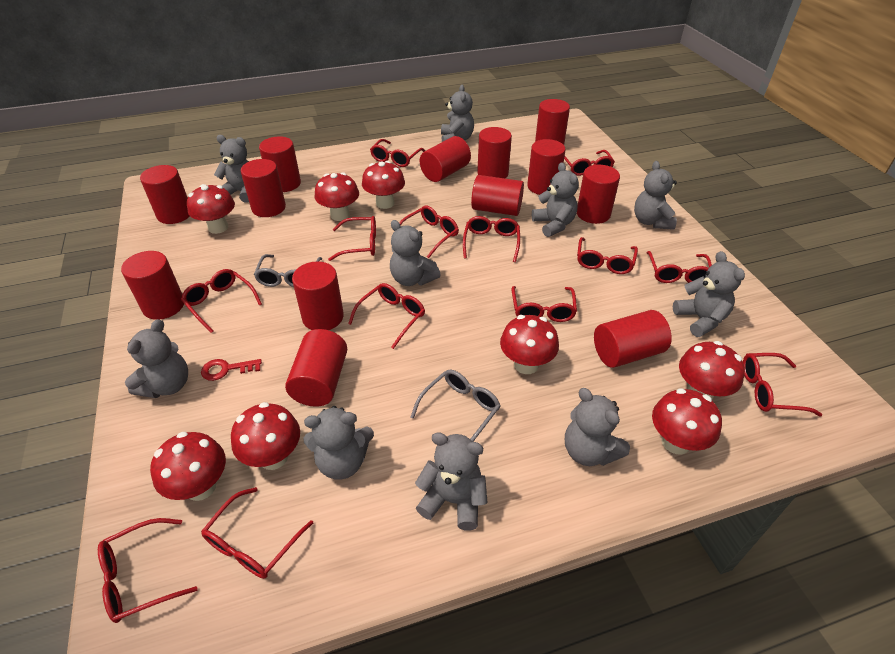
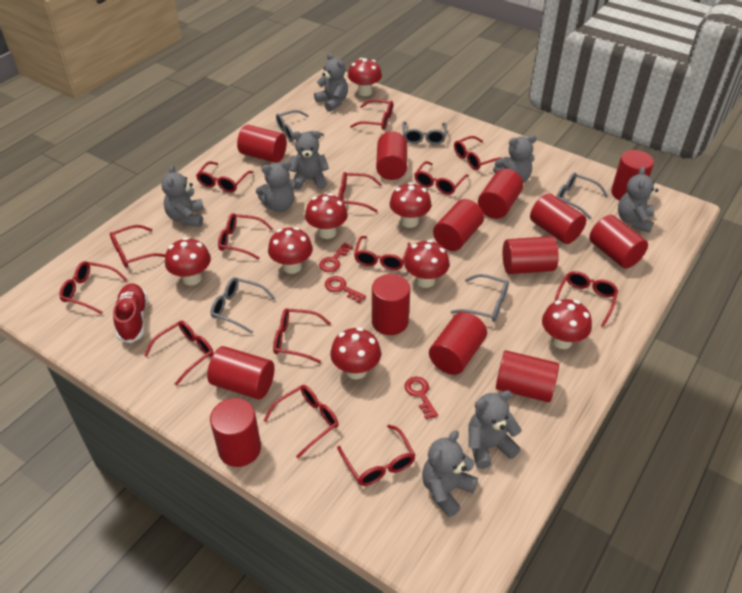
grey glasses: 2 -> 5
grey teddy bear: 10 -> 8
red glasses: 13 -> 14
red key: 1 -> 3
red shoe: 0 -> 1

